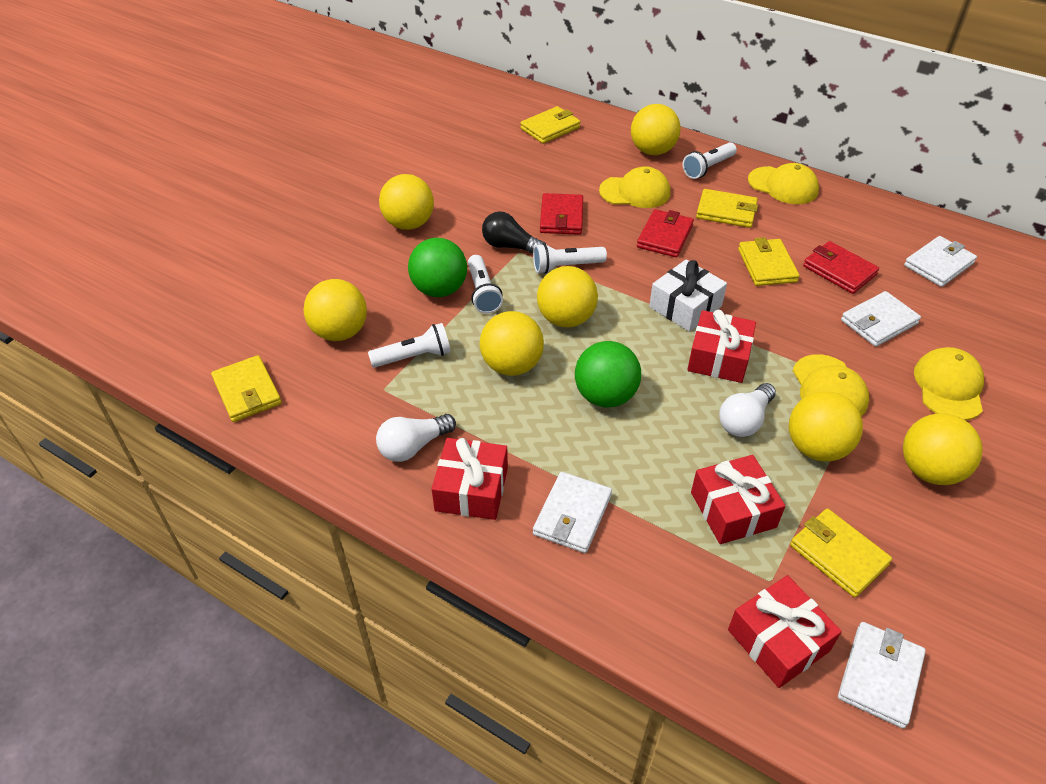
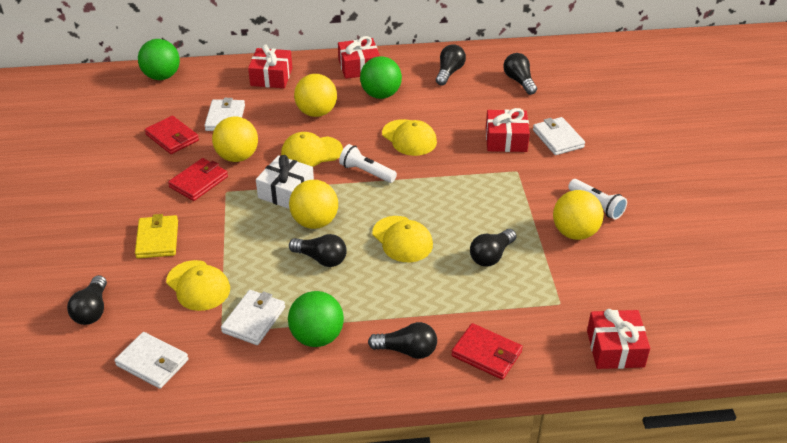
black light bulb: 1 -> 6
green ball: 2 -> 3
white flashlight: 4 -> 2
white light bulb: 2 -> 0
yellow ball: 7 -> 4
yellow wallet: 5 -> 1

